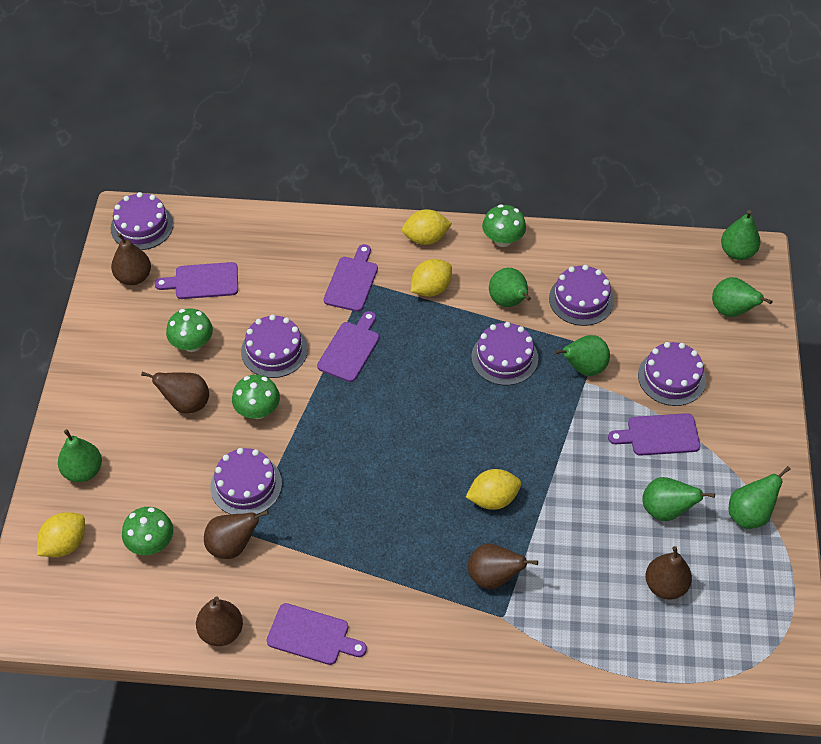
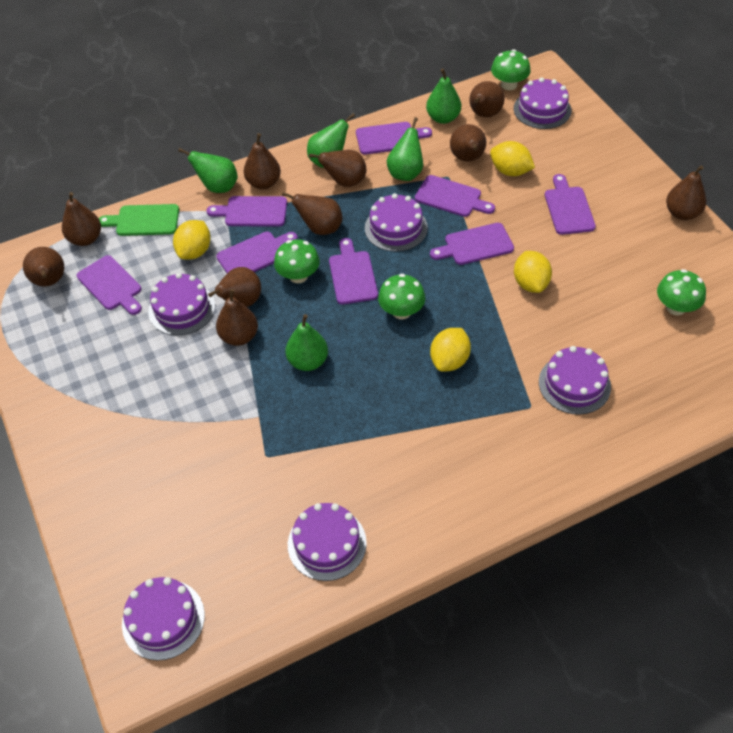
brown pear: 6 -> 10
green cutting board: 0 -> 1
green pear: 7 -> 5
purple cutting board: 5 -> 8

